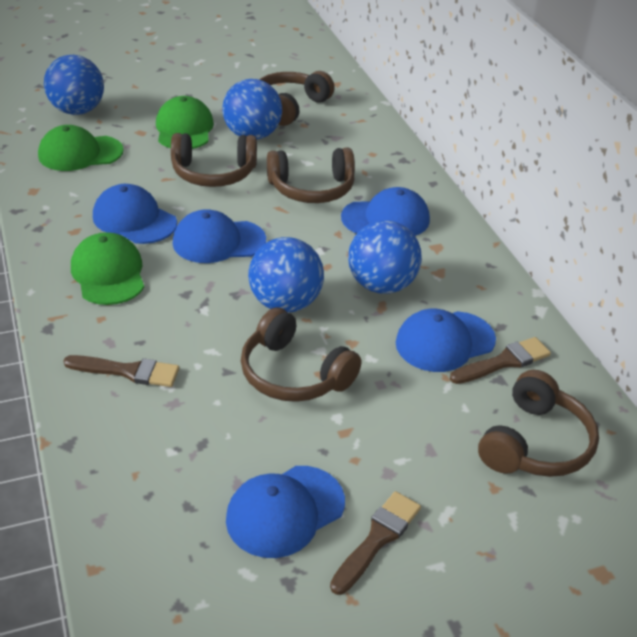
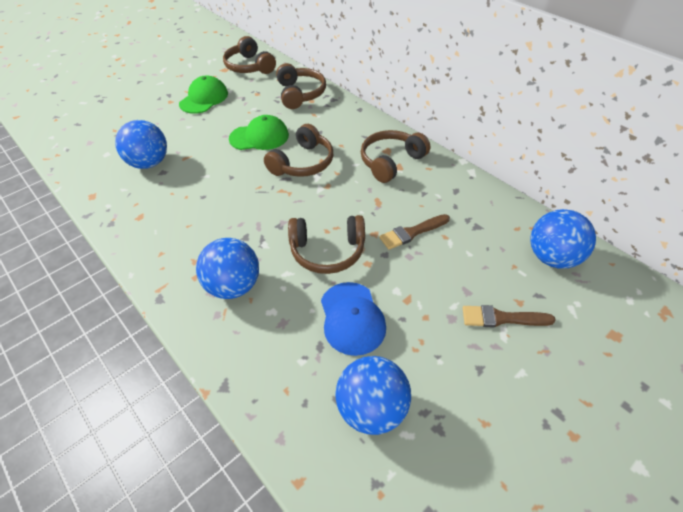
blue cap: 5 -> 1
brown brush: 3 -> 2
green cap: 3 -> 2

